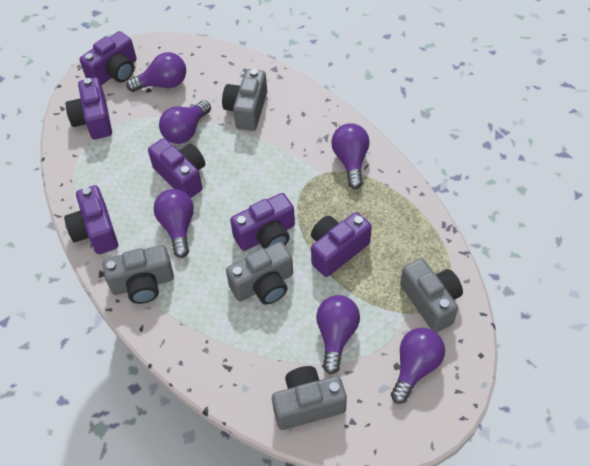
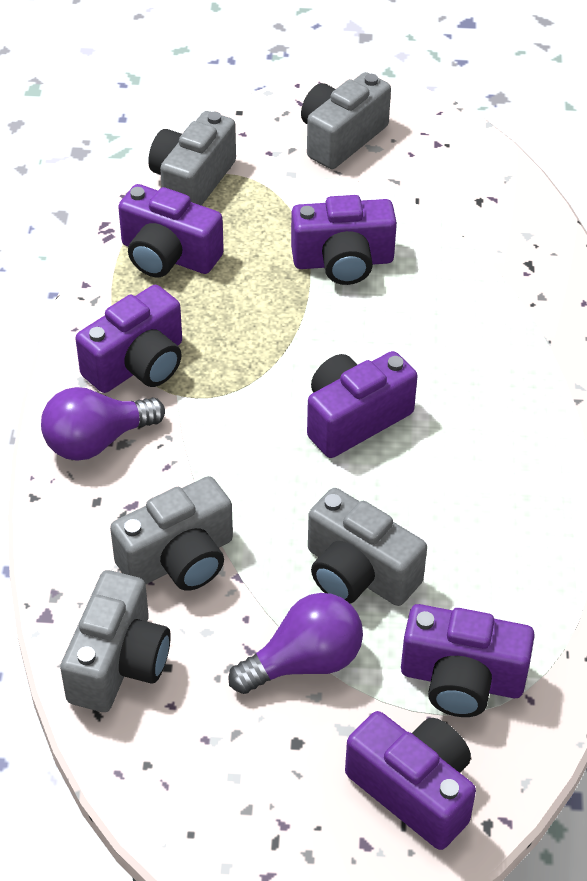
purple light bulb: 6 -> 2

